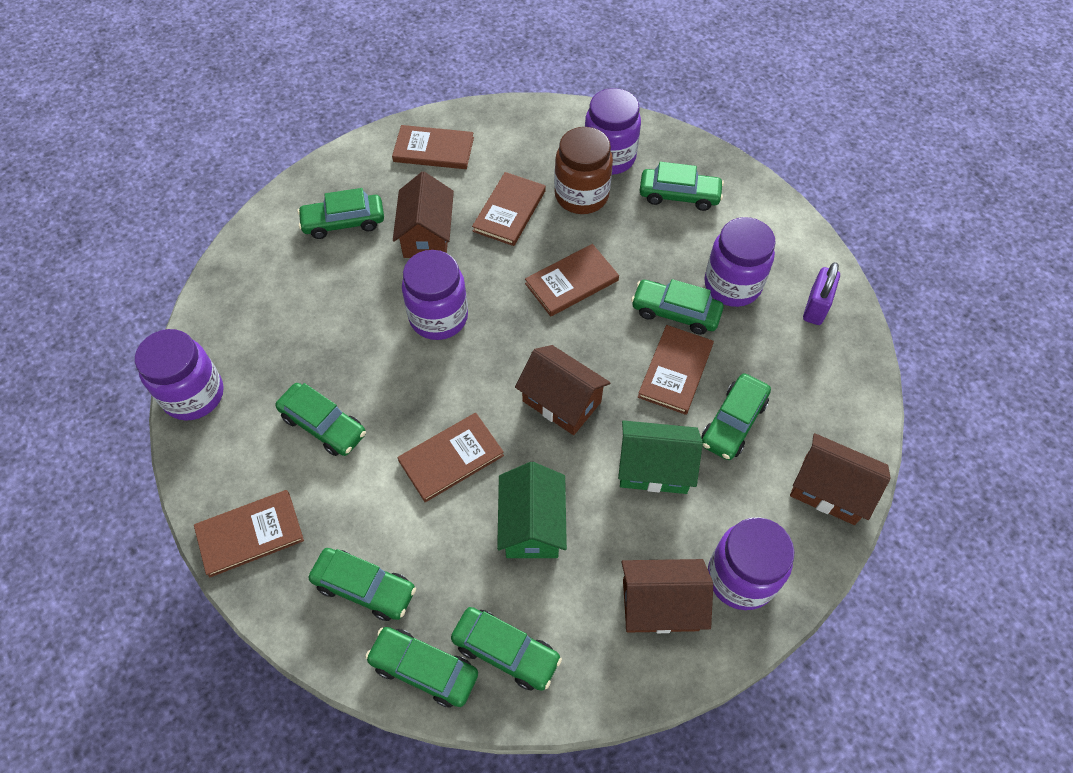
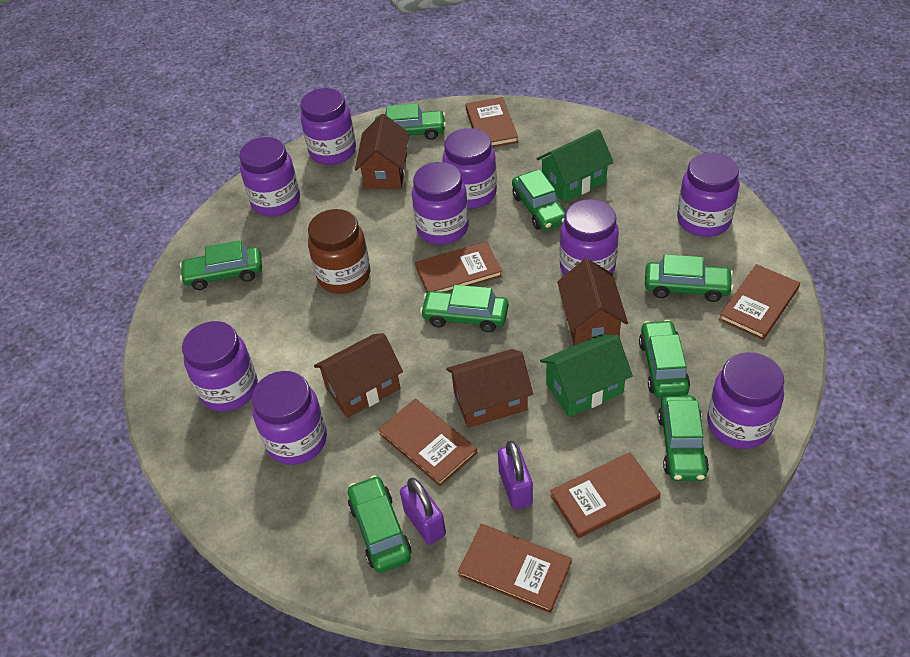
purple jar: 5 -> 9
purple padlock: 1 -> 2

